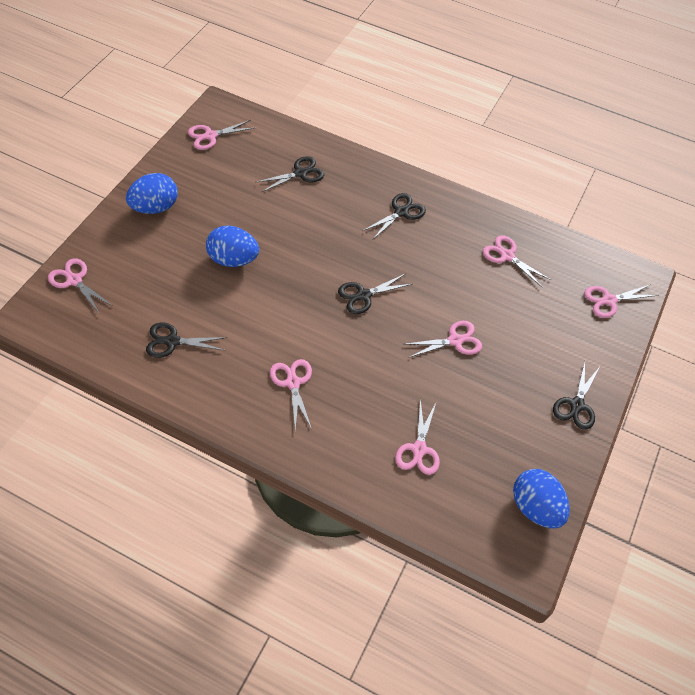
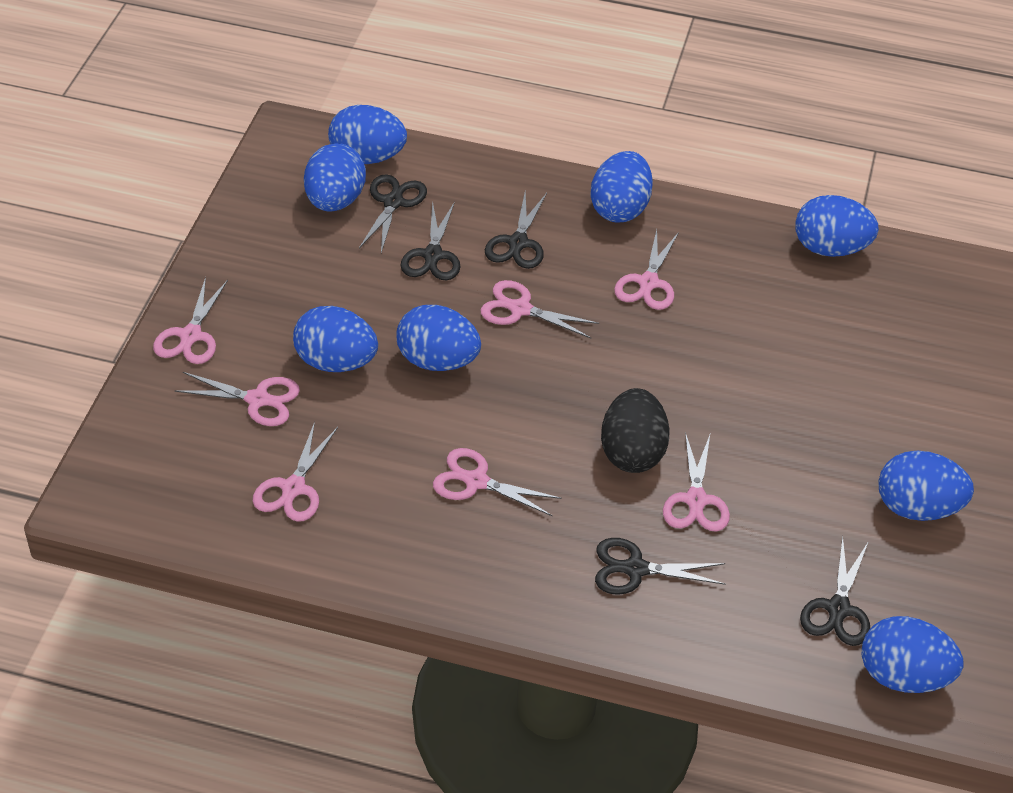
black egg: 0 -> 1
blue egg: 3 -> 8

